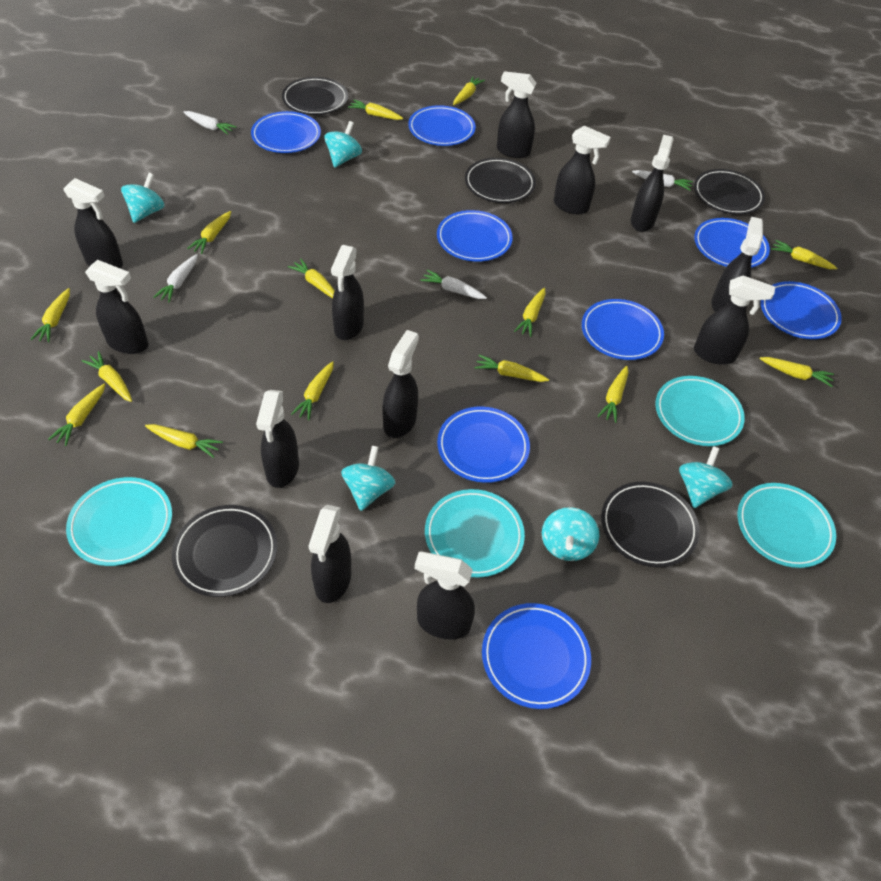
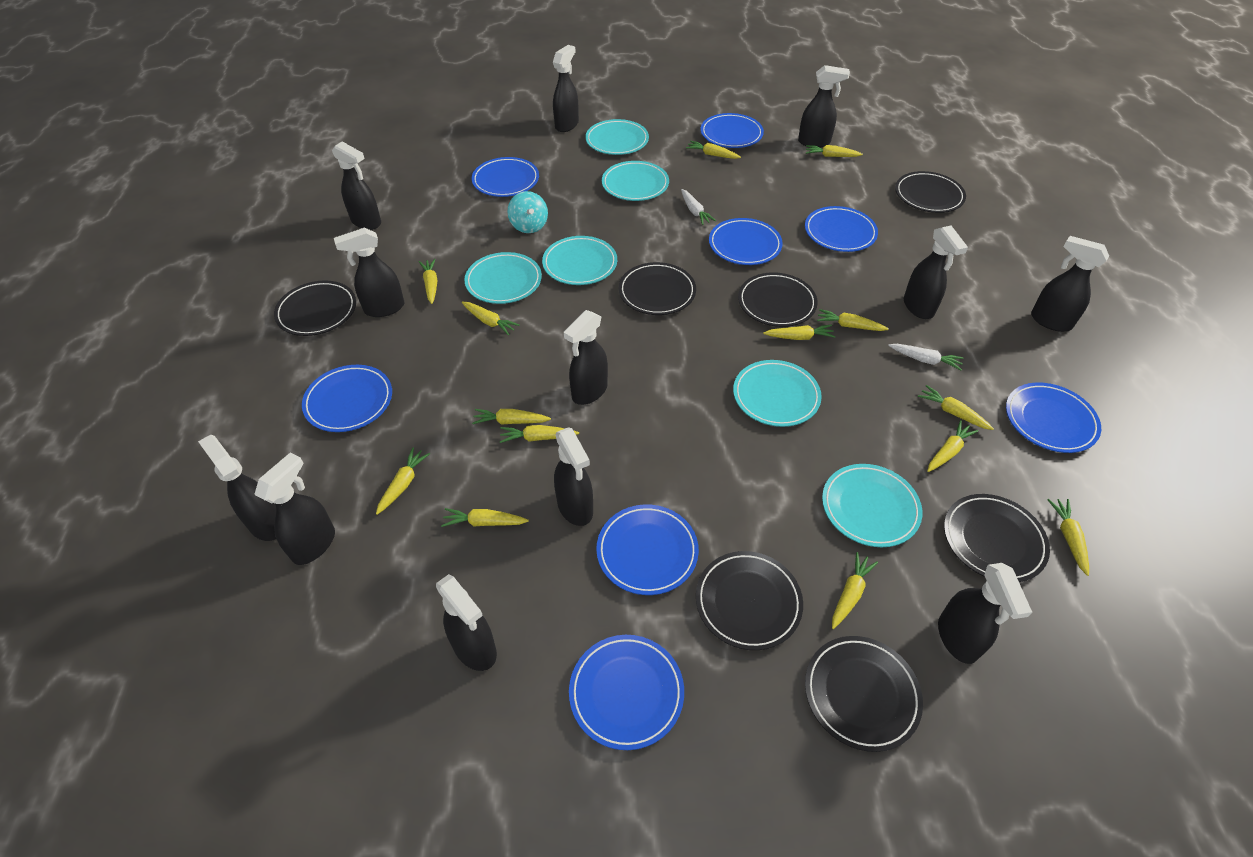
black plate: 5 -> 7
turquoise plate: 4 -> 6
turquoise spinning top: 5 -> 1
white carrot: 4 -> 2

